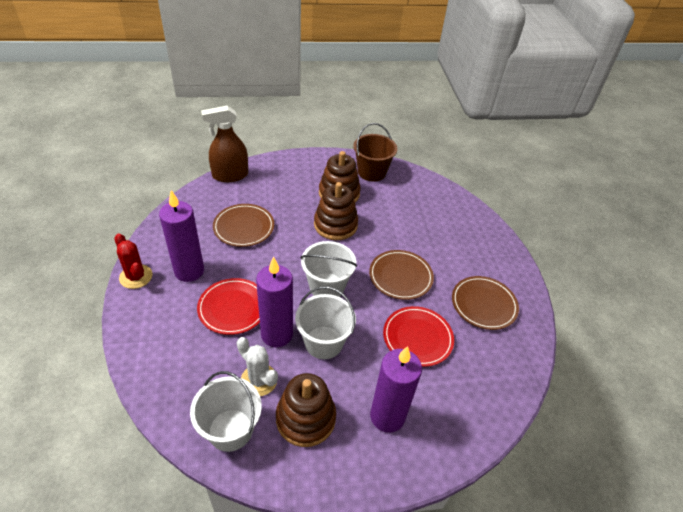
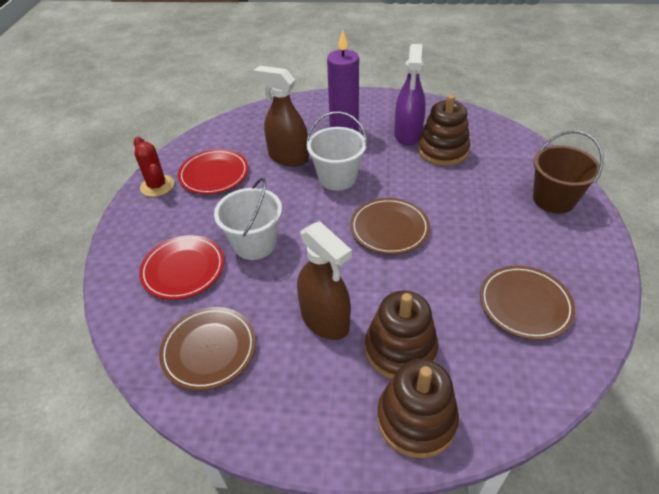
brown spray bottle: 1 -> 2
purple candle: 3 -> 1
purple spray bottle: 0 -> 1
white bucket: 3 -> 2
white cactus: 1 -> 0

